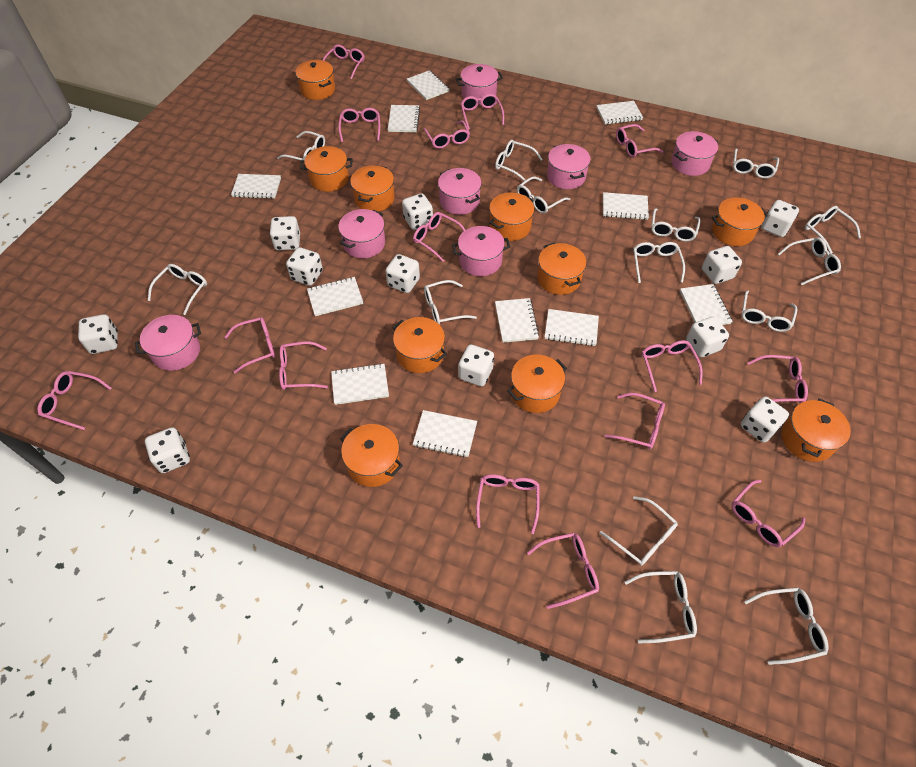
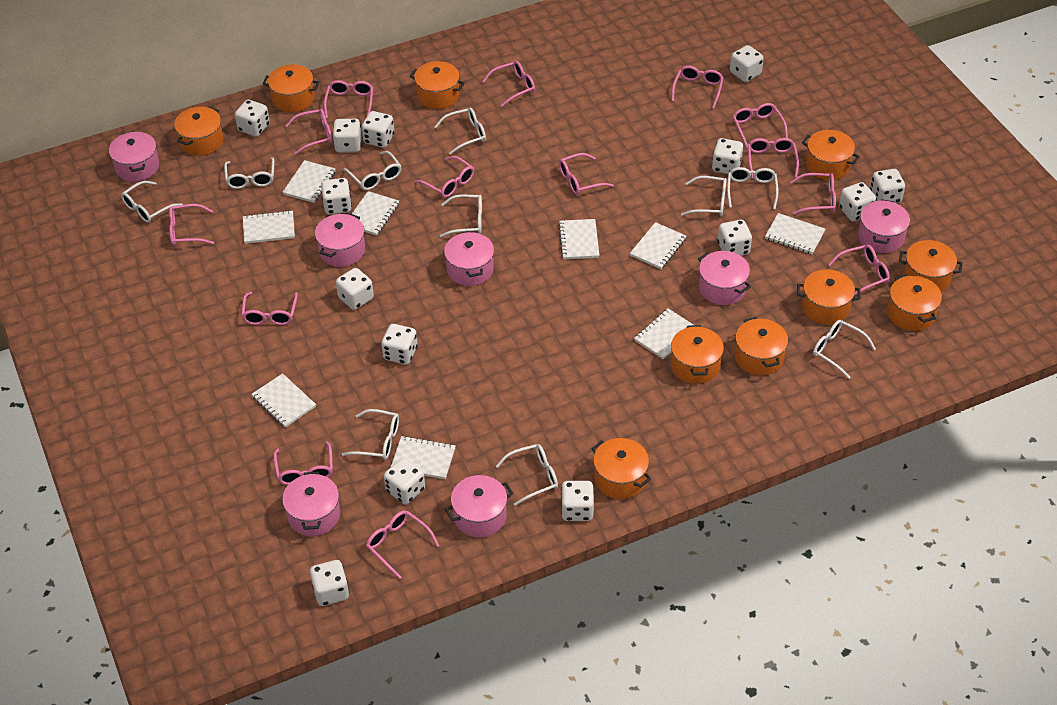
pink glasses: 15 -> 14
white dice: 11 -> 14
white glasses: 14 -> 10
white notebook: 11 -> 9

